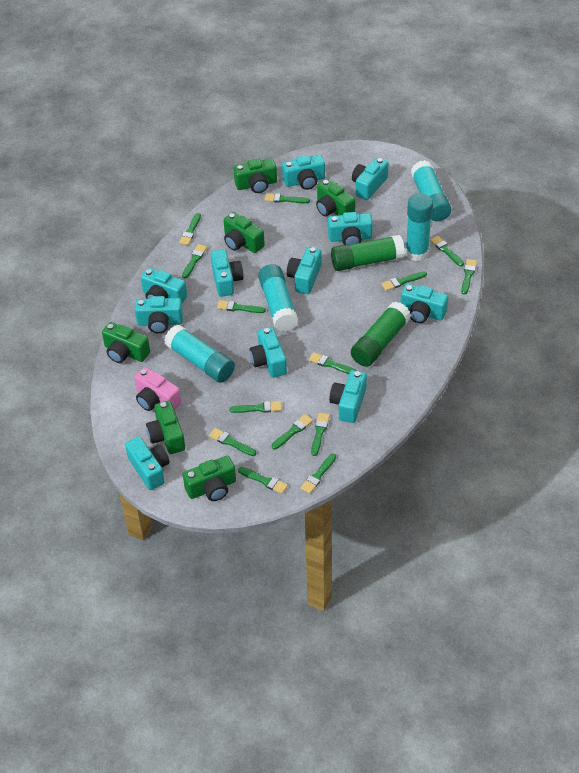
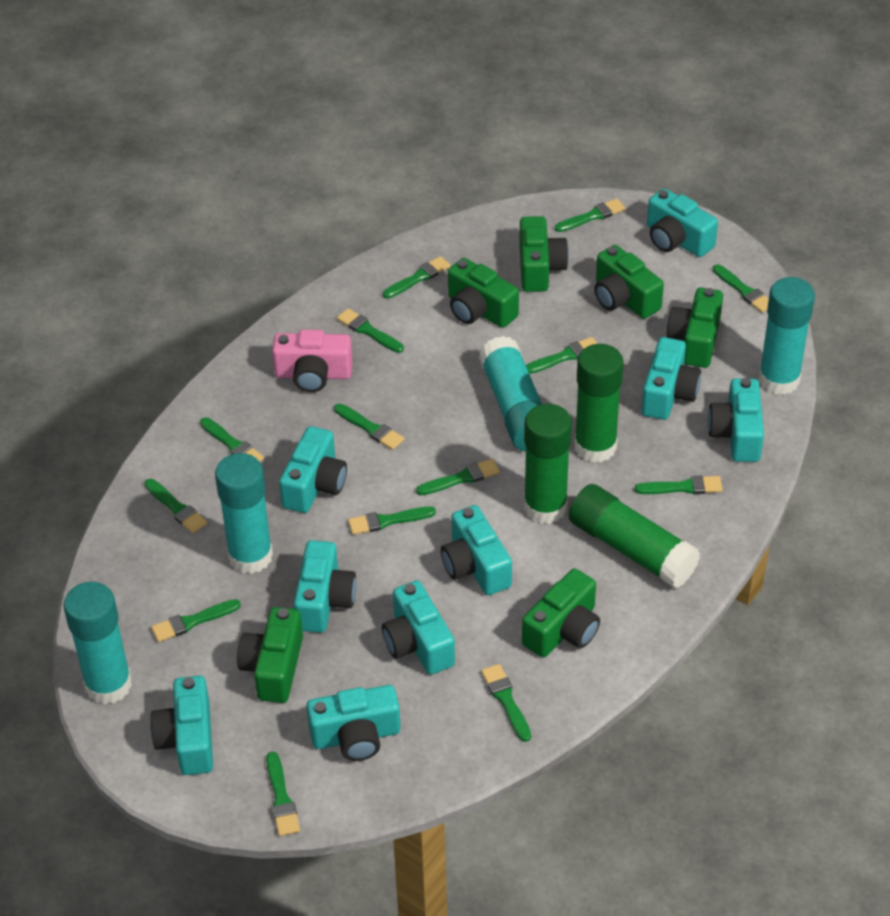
green glue stick: 2 -> 3
turquoise camera: 11 -> 9

